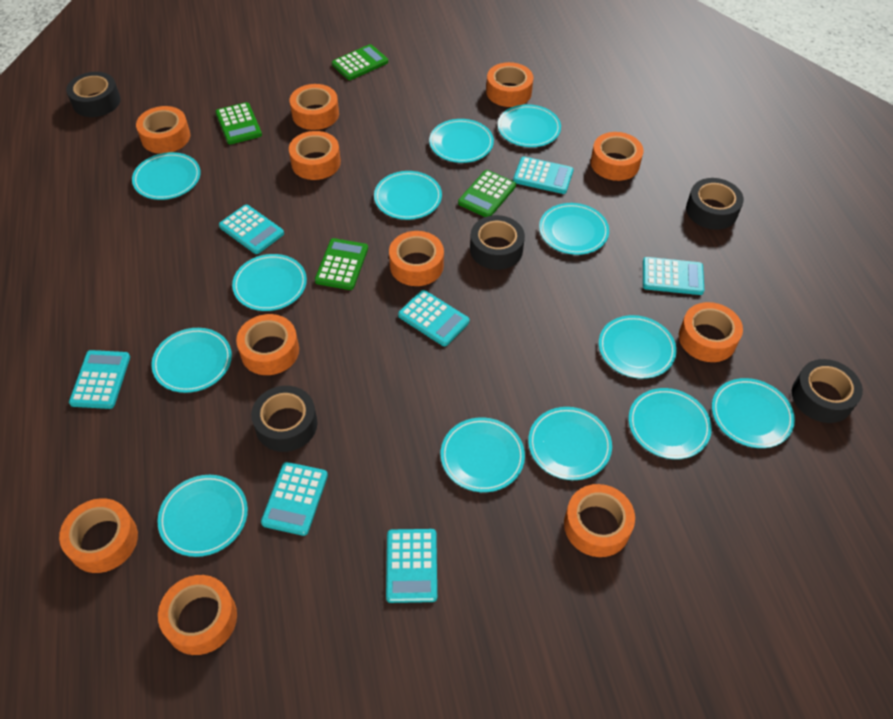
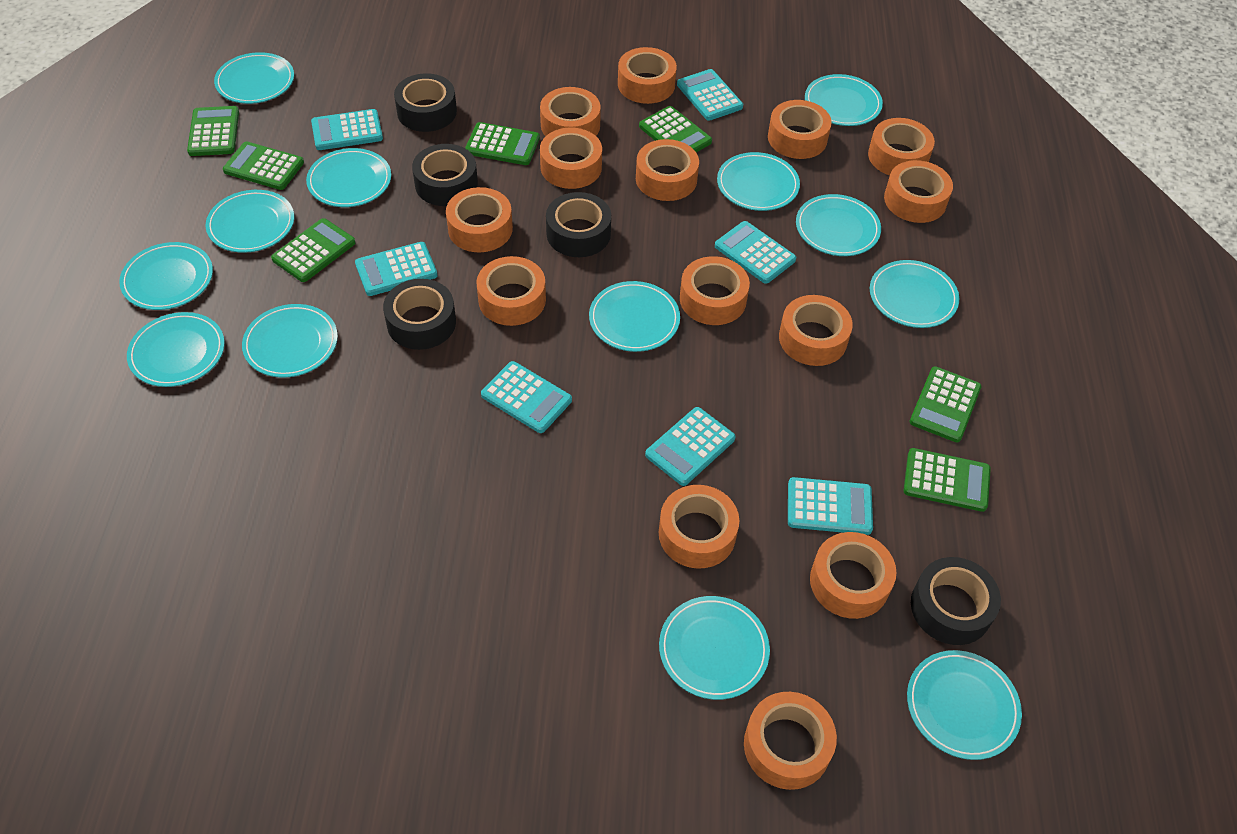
green calculator: 4 -> 7
orange tape: 11 -> 14

